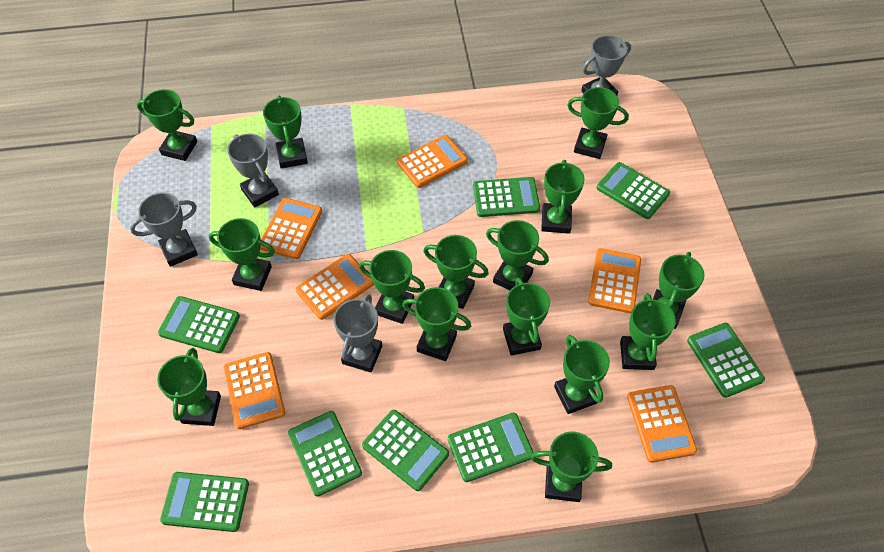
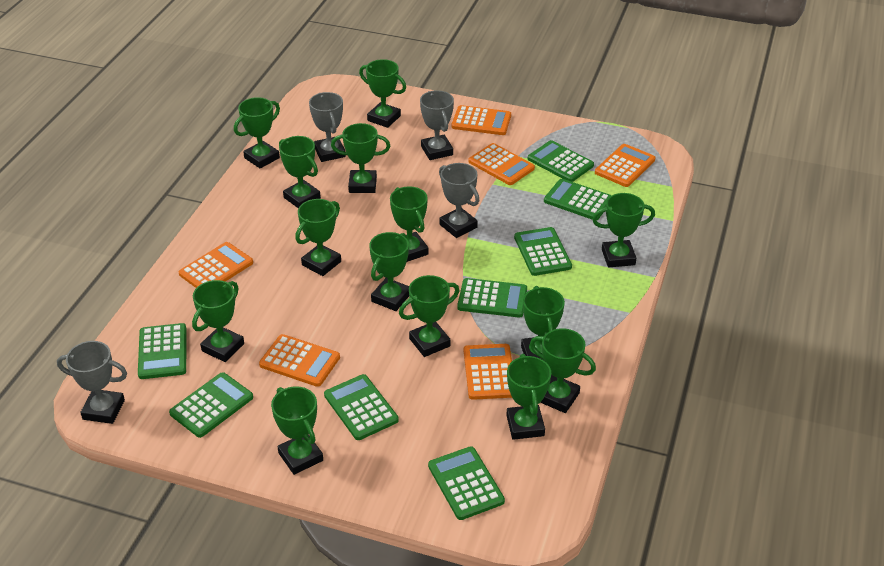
green trophy: 15 -> 14

